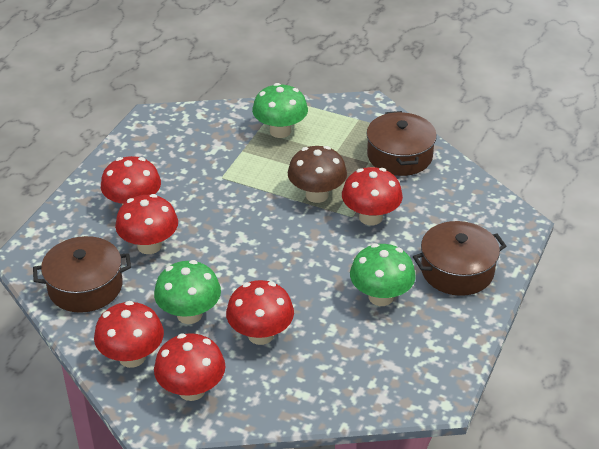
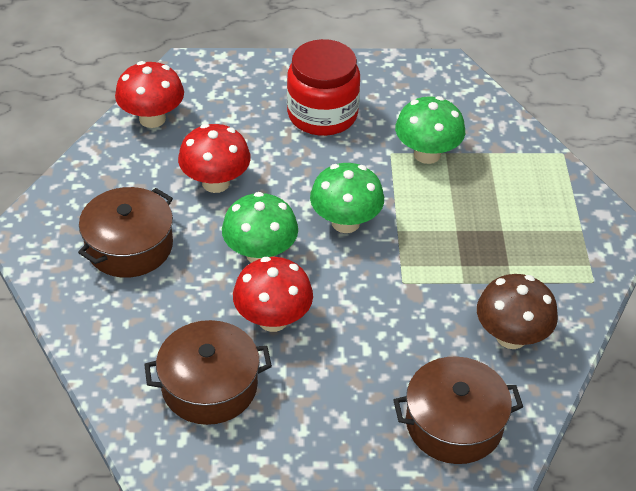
red jar: 0 -> 1
red mushroom: 6 -> 3

